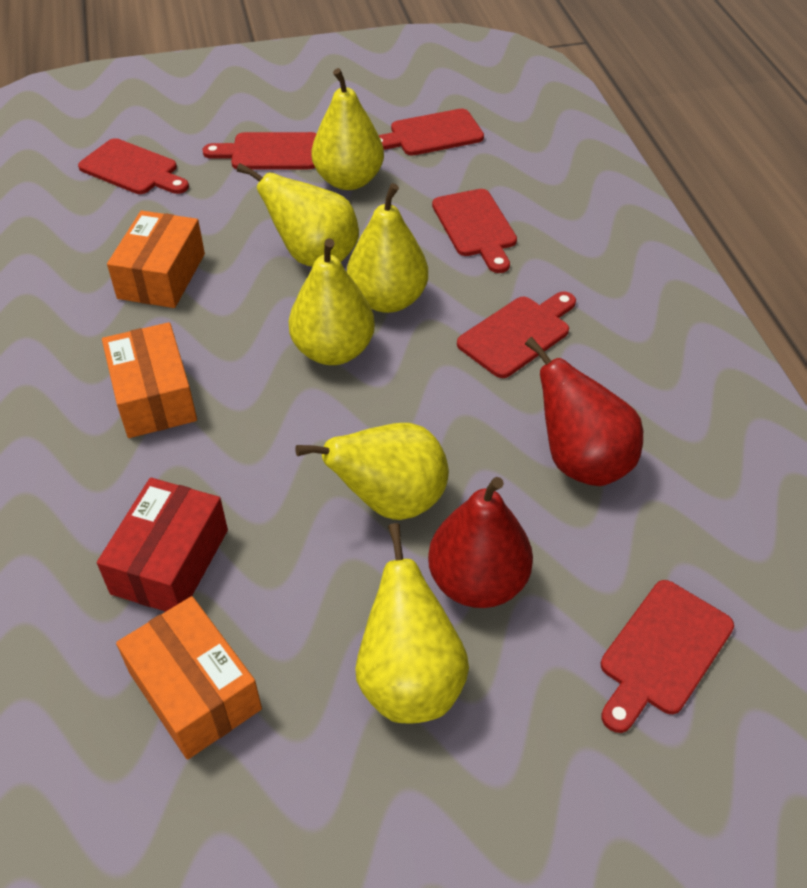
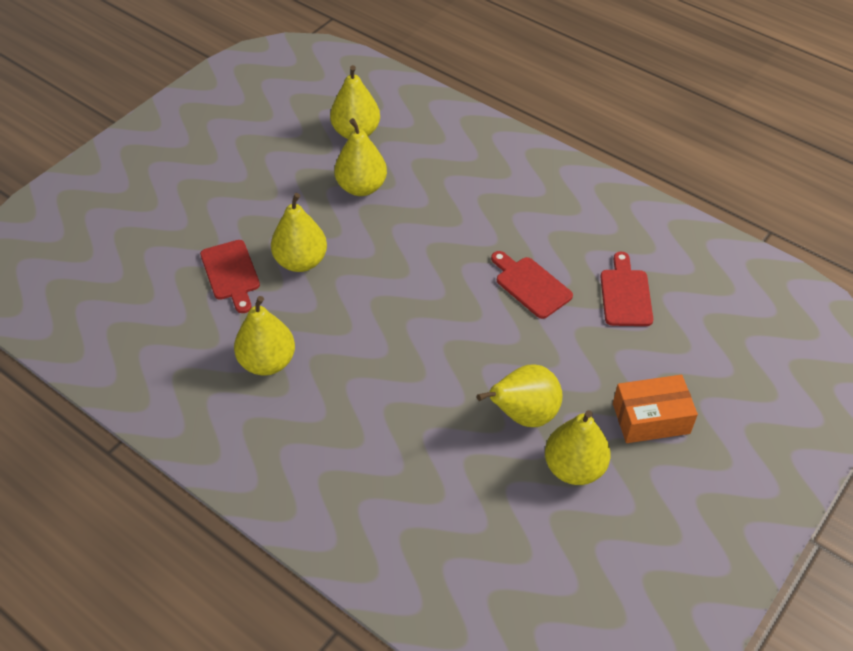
orange box: 3 -> 1
red box: 1 -> 0
red cutting board: 6 -> 3
red pear: 2 -> 0

